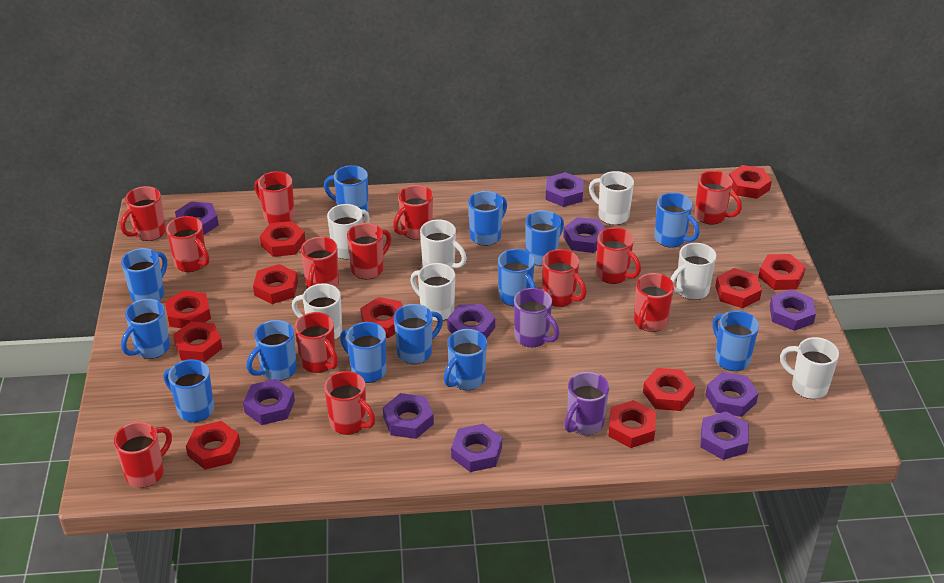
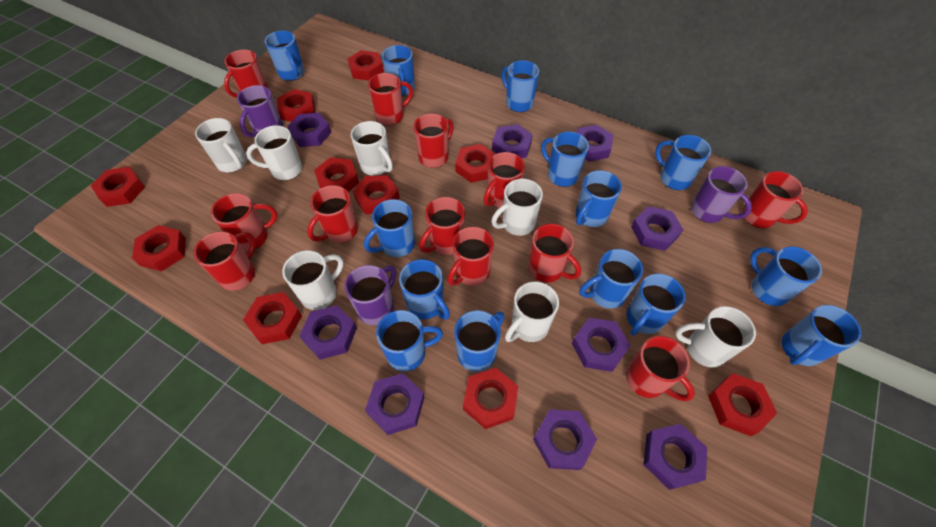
blue mug: 13 -> 14
purple mug: 2 -> 3
purple nut: 10 -> 9
red mug: 13 -> 12
red nut: 11 -> 10

